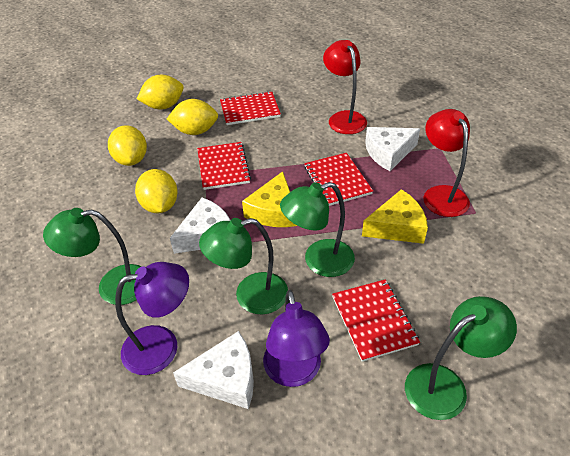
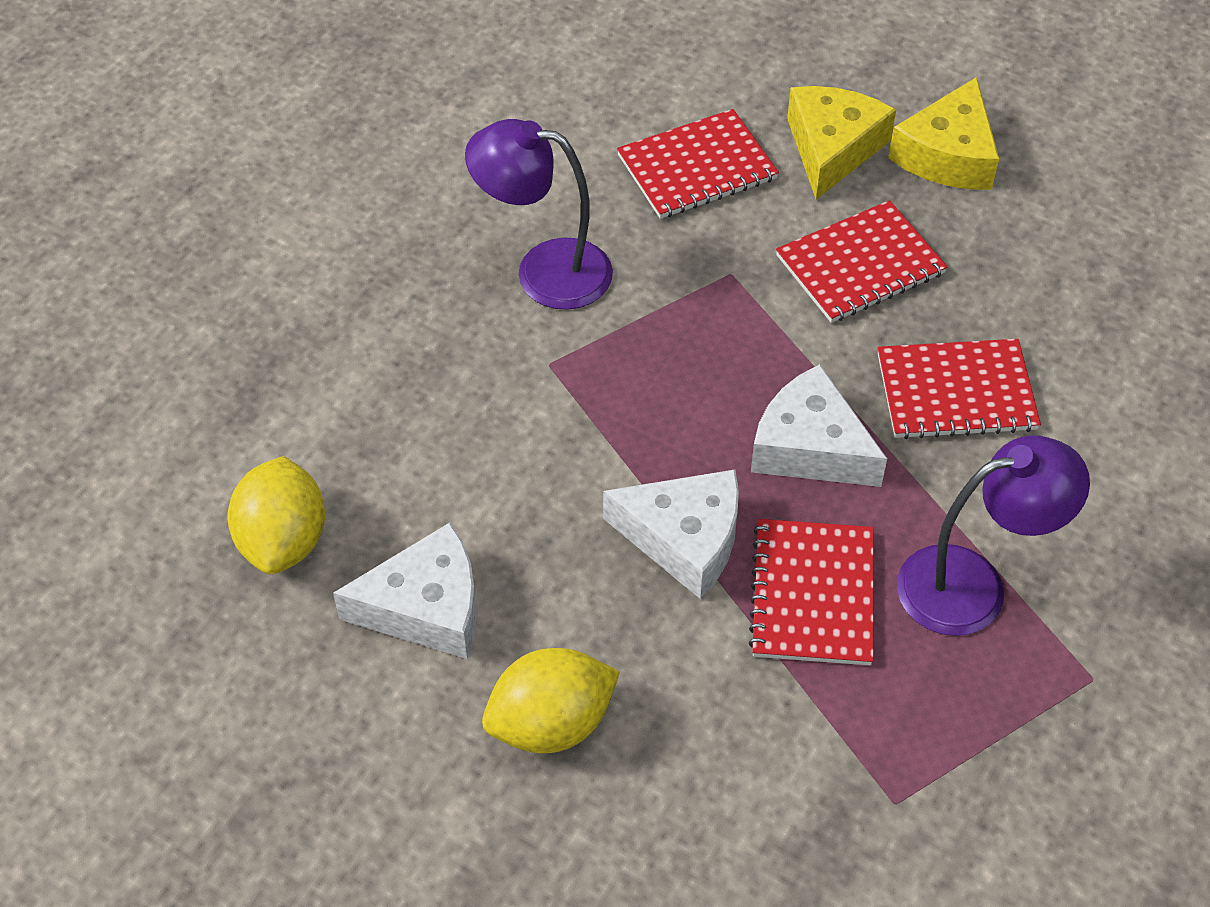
green lamp: 4 -> 0
red lamp: 2 -> 0
yellow lemon: 4 -> 2

